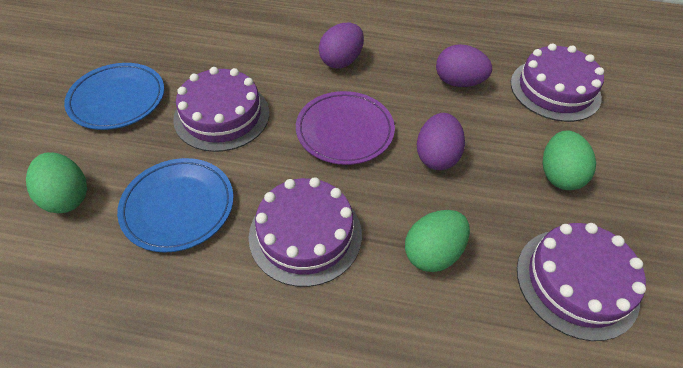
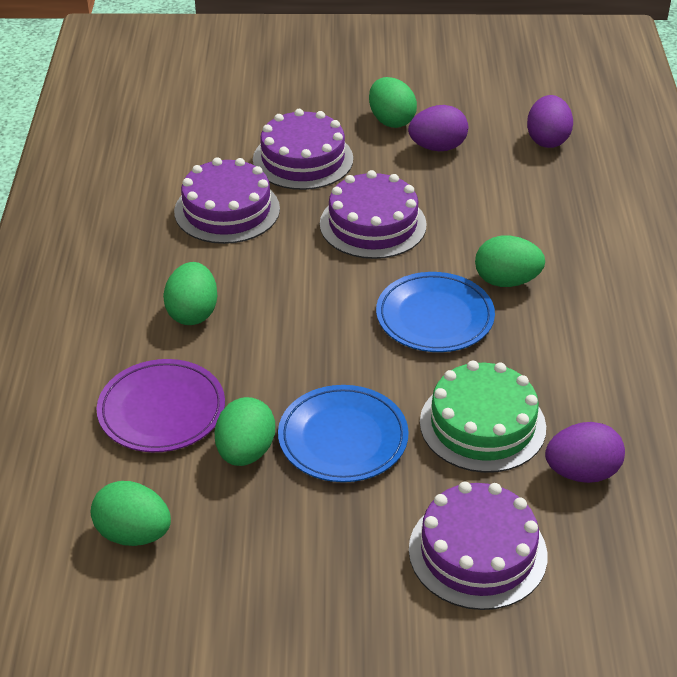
green cake: 0 -> 1
green egg: 3 -> 5

